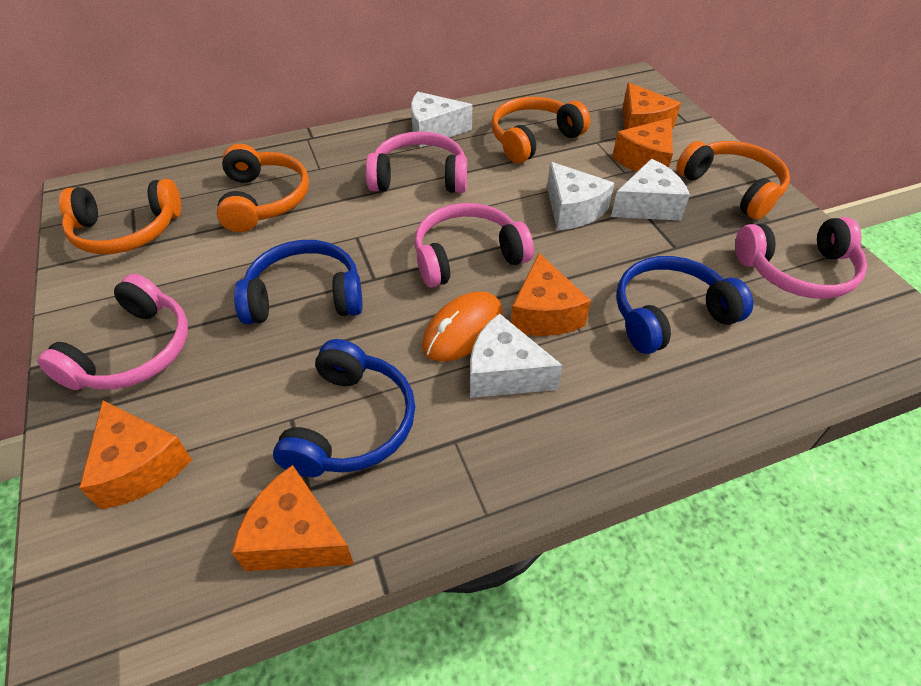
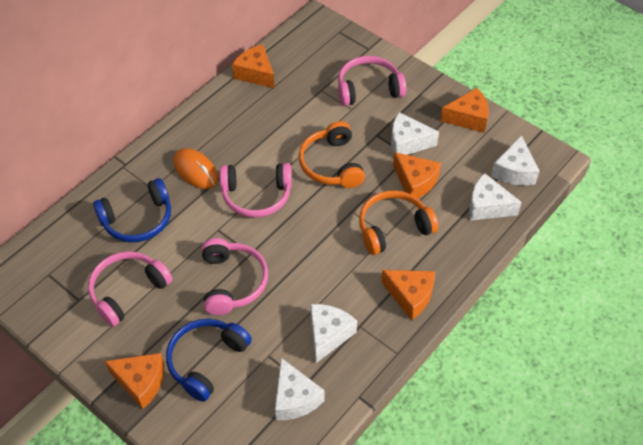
blue headphones: 3 -> 2
orange headphones: 4 -> 2
white cheese: 4 -> 5

